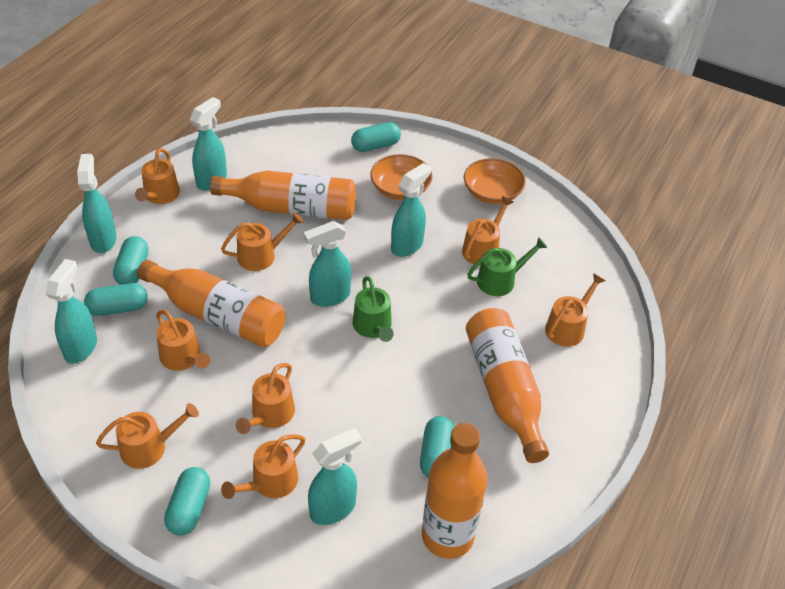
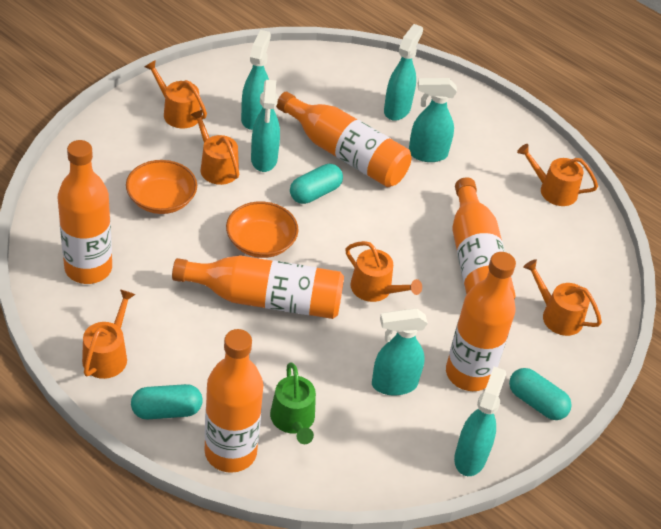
green watering can: 2 -> 1
orange bottle: 4 -> 6
orange watering can: 8 -> 6
turquoise capsule: 5 -> 3

